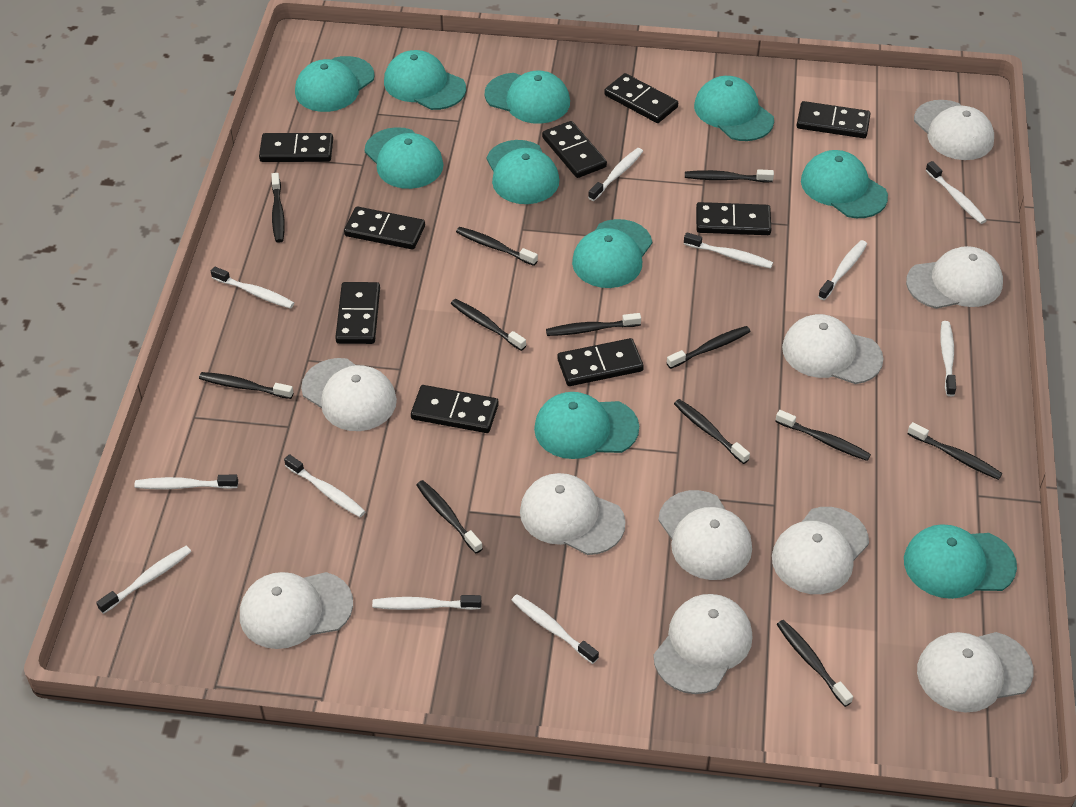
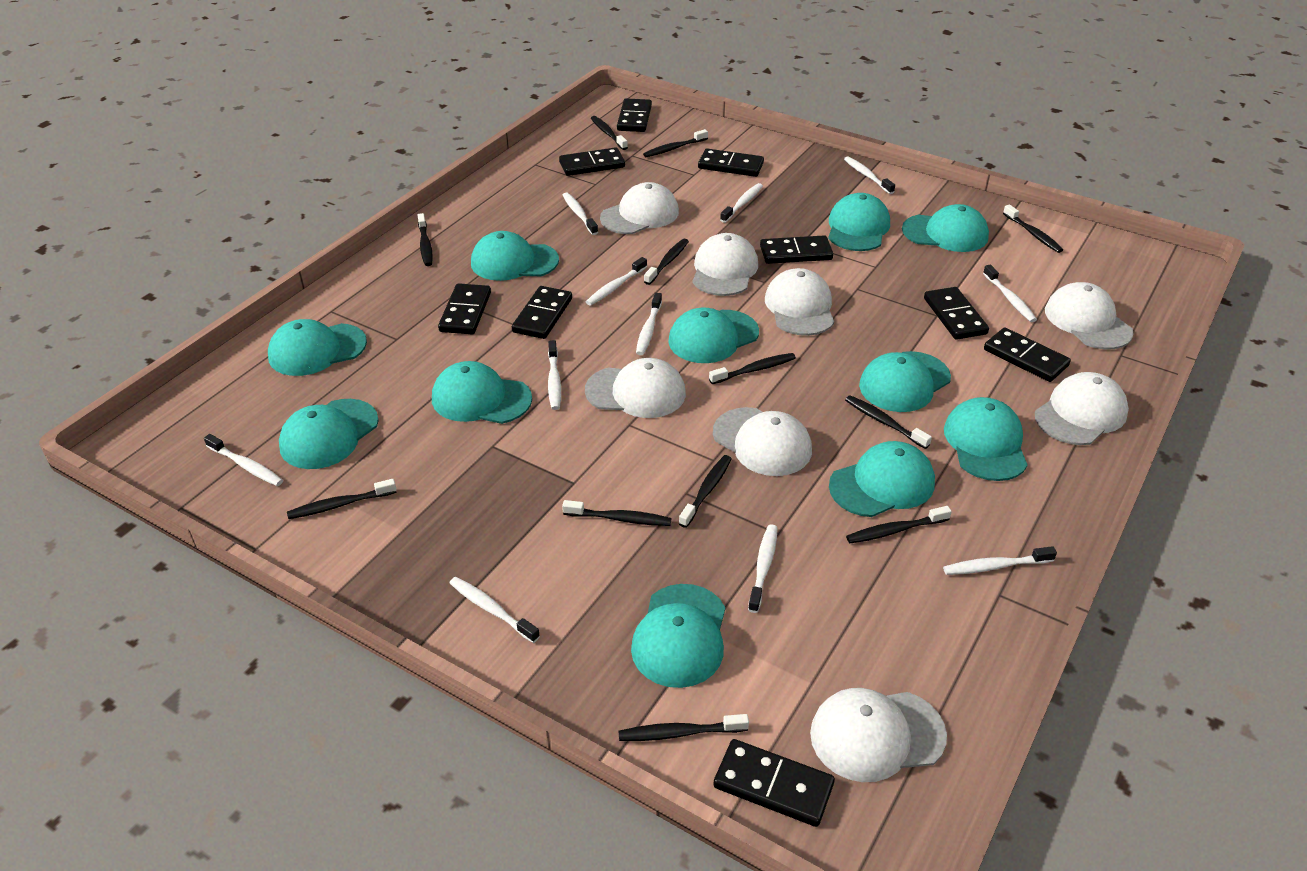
turquoise cap: 10 -> 11
white cap: 10 -> 8

